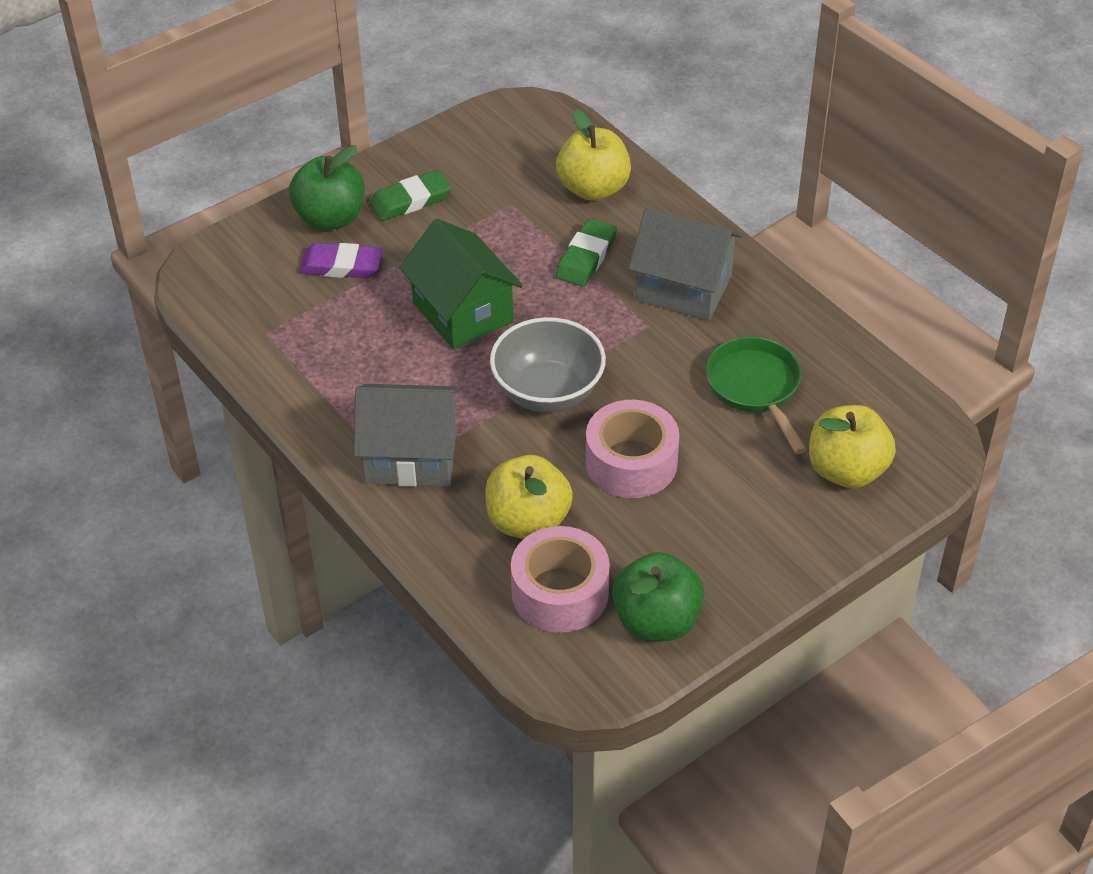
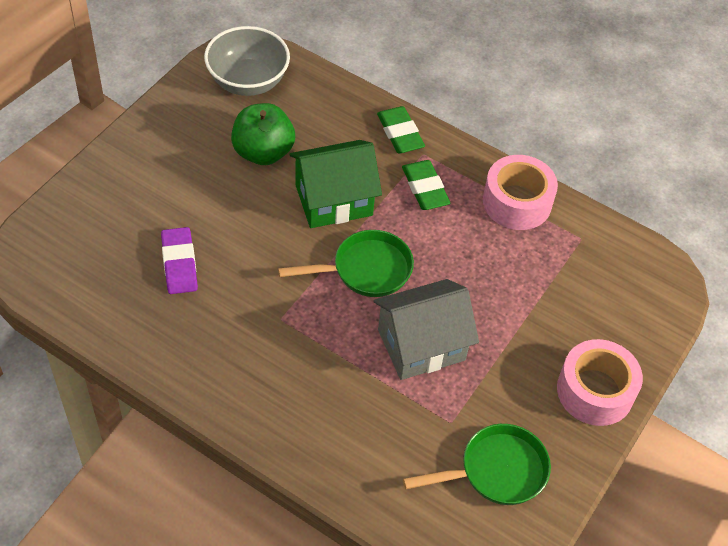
green apple: 2 -> 1
green pan: 1 -> 2
grey house: 2 -> 1
yellow apple: 3 -> 0

